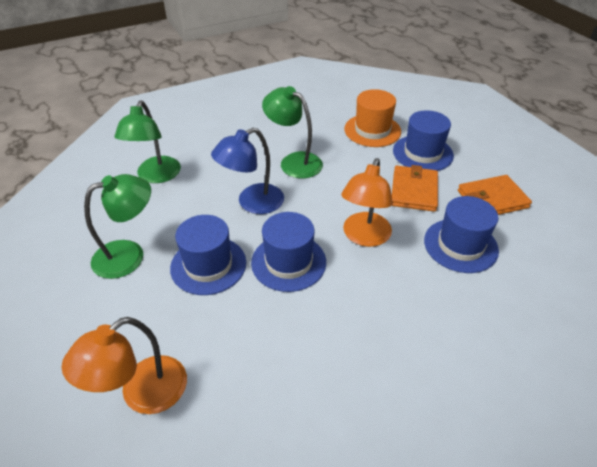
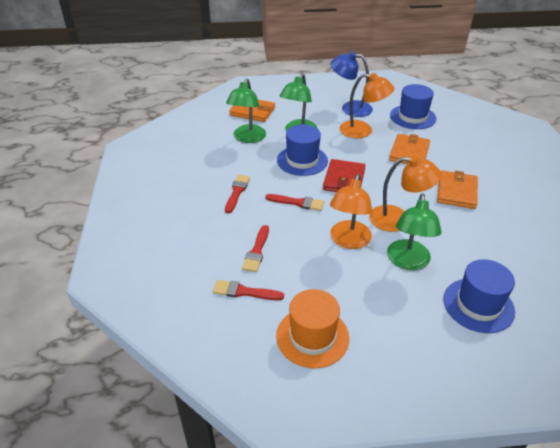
blue hat: 4 -> 3
orange lamp: 2 -> 3
orange wallet: 2 -> 3
red brush: 0 -> 4
red wallet: 0 -> 1

